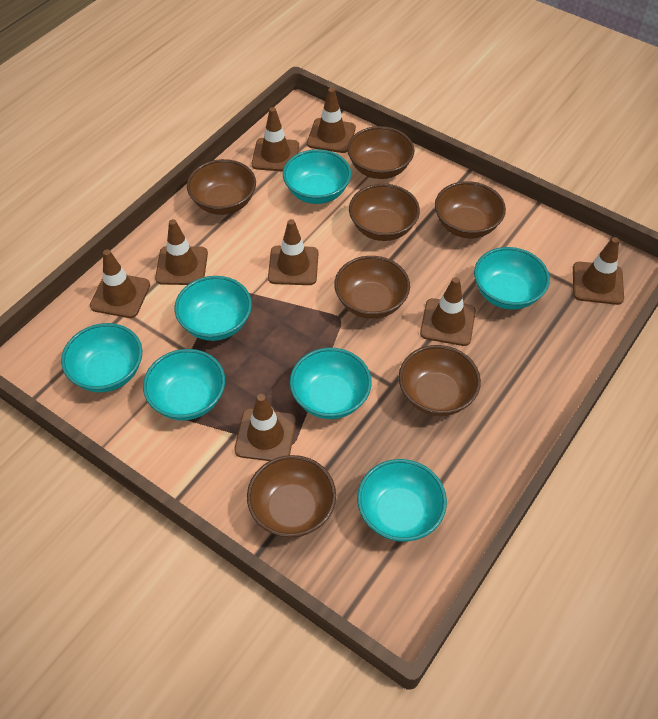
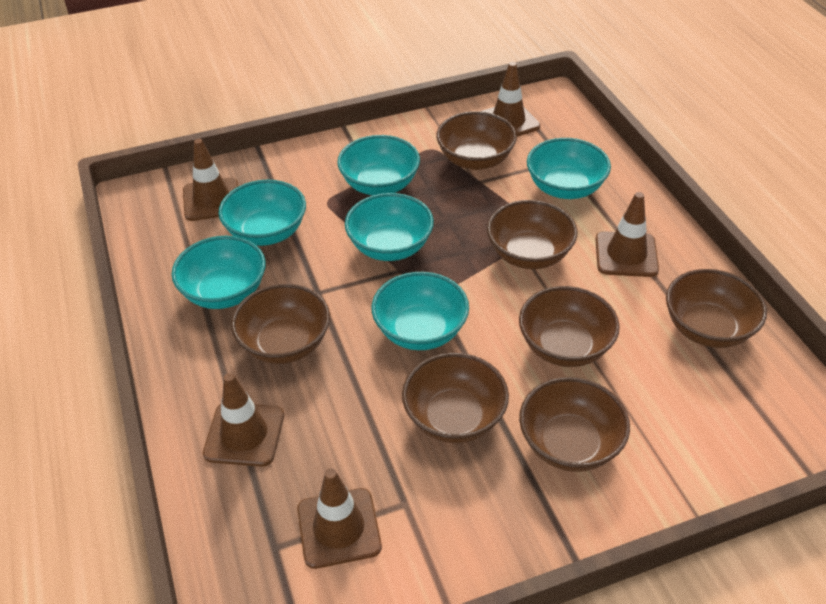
brown traffic cone: 8 -> 5
turquoise bowl: 7 -> 6

